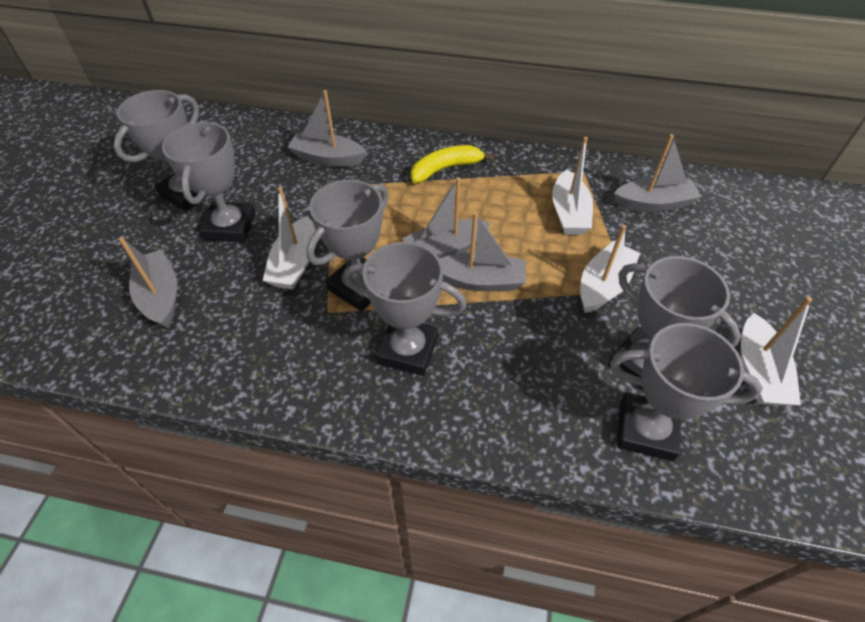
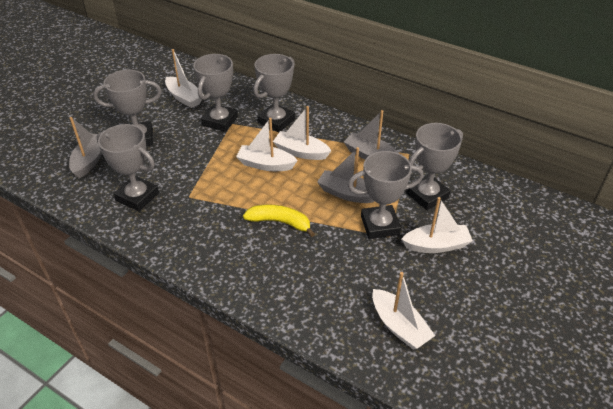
grey boat: 5 -> 3
white boat: 4 -> 5

